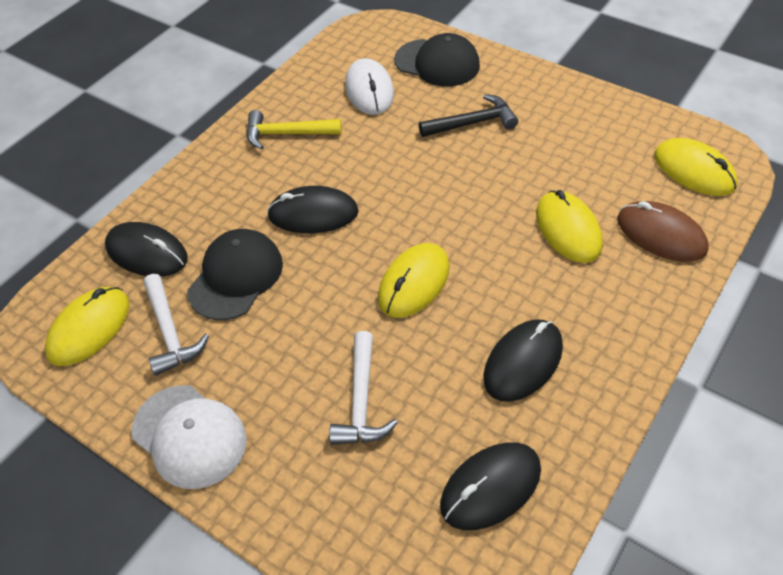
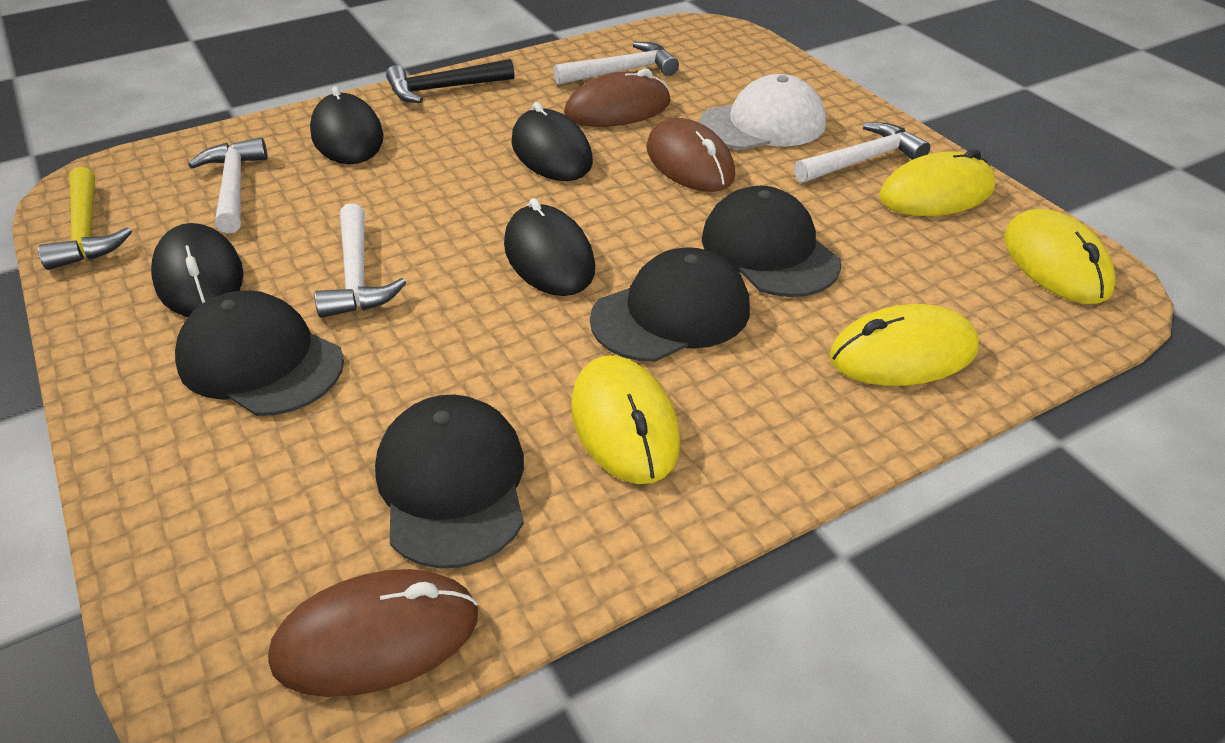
black cap: 2 -> 4
brown mouse: 1 -> 3
white hammer: 2 -> 4
white mouse: 1 -> 0

